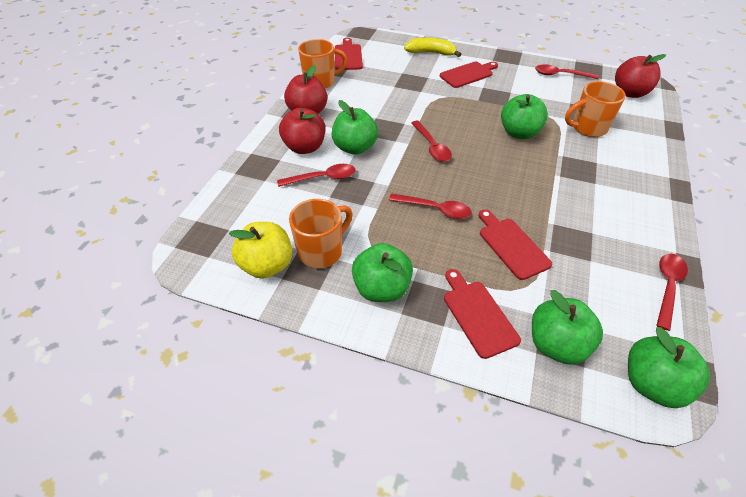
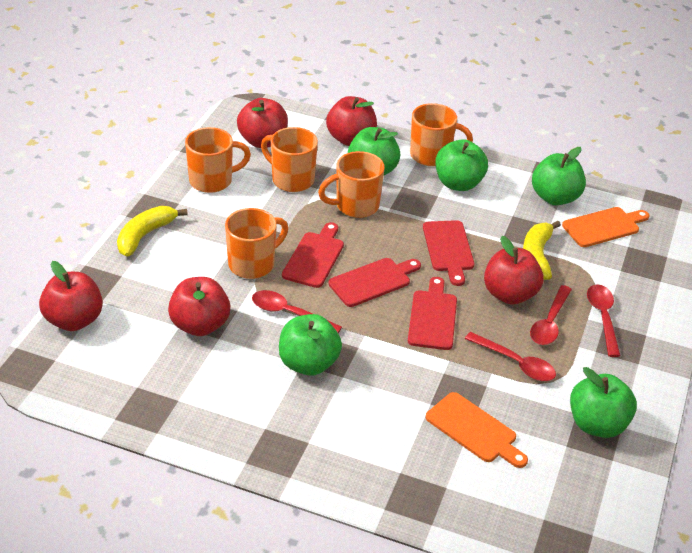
orange cutting board: 0 -> 2
orange mug: 3 -> 5
red apple: 3 -> 5
red spoon: 5 -> 4
yellow apple: 1 -> 0
yellow banana: 1 -> 2

